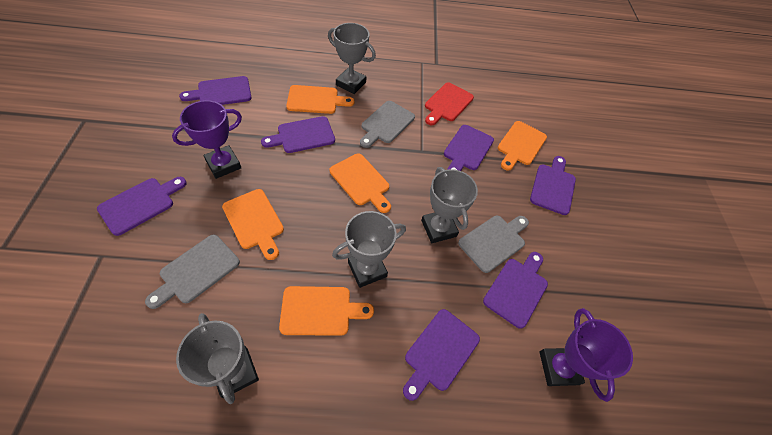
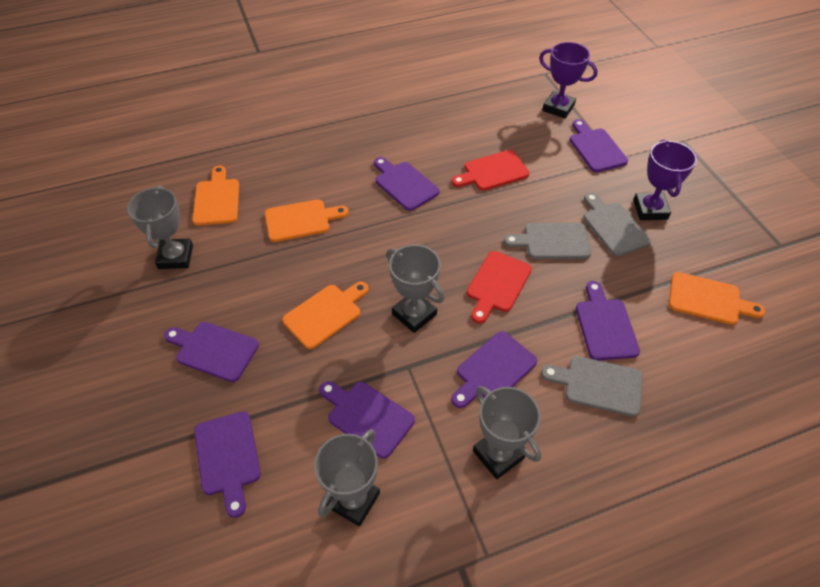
orange cutting board: 5 -> 4
red cutting board: 1 -> 2

